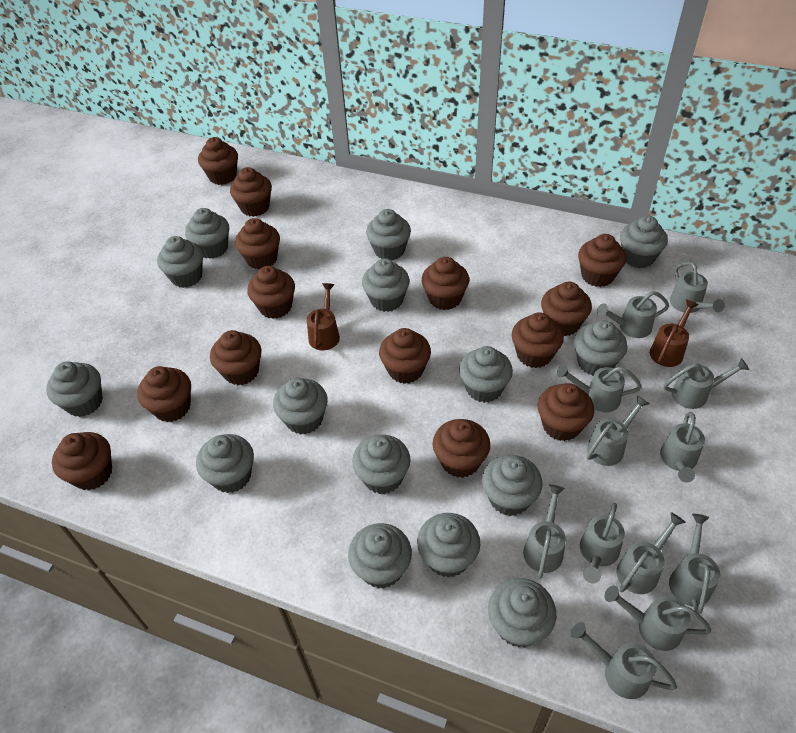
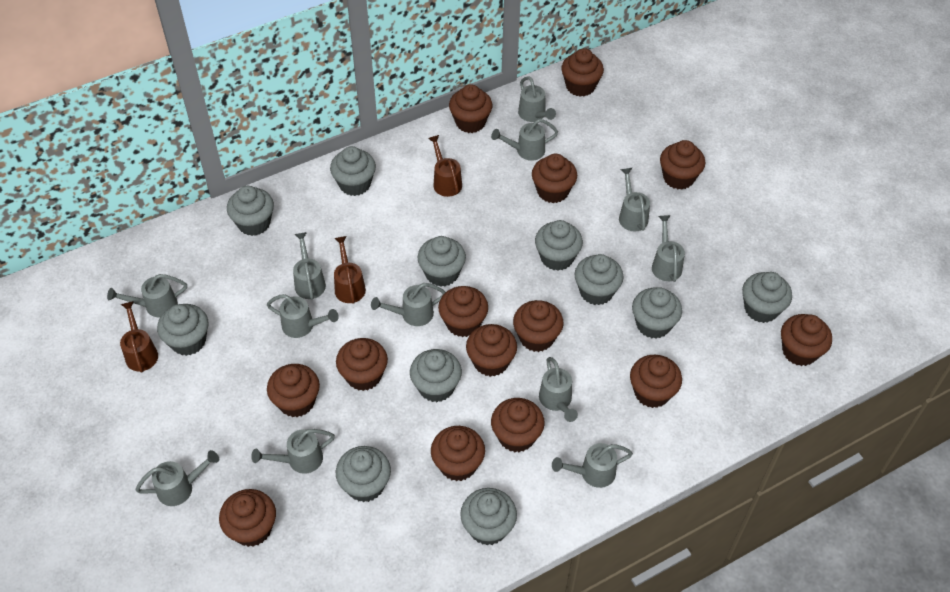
brown watering can: 2 -> 3
grey cupcake: 15 -> 11

